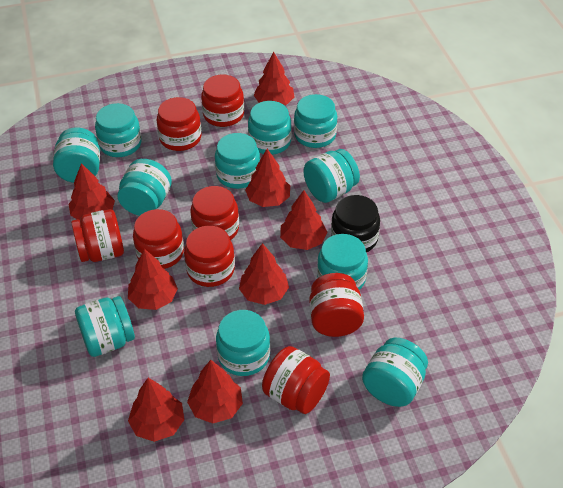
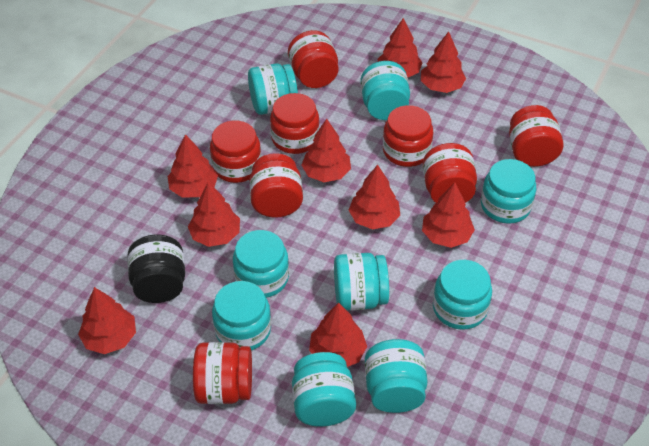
red tree: 8 -> 9
turquoise jar: 11 -> 9

